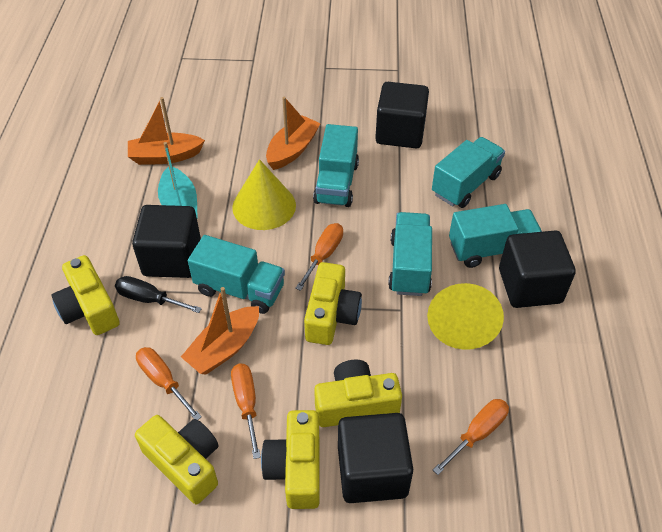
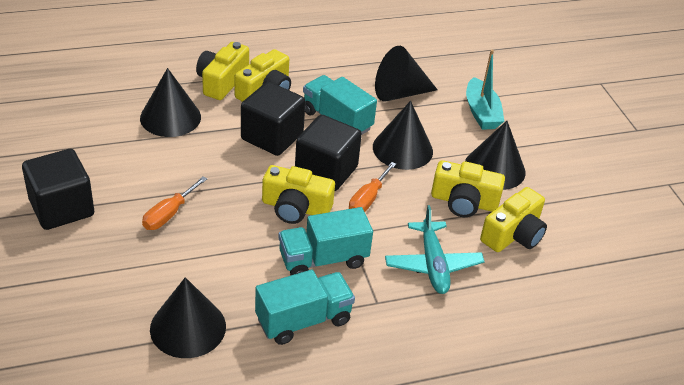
black cone: 0 -> 5
black cube: 4 -> 3
black screwdriver: 1 -> 0
orange boat: 3 -> 0
orange screwdriver: 4 -> 2
turquoise plane: 0 -> 1
turquoise truck: 5 -> 3
yellow cone: 2 -> 0

